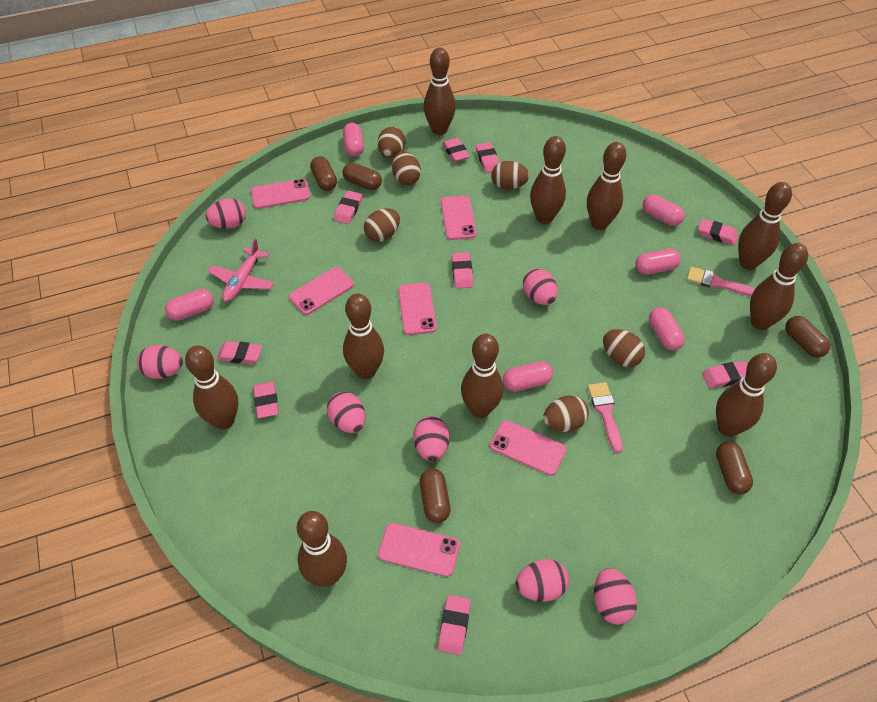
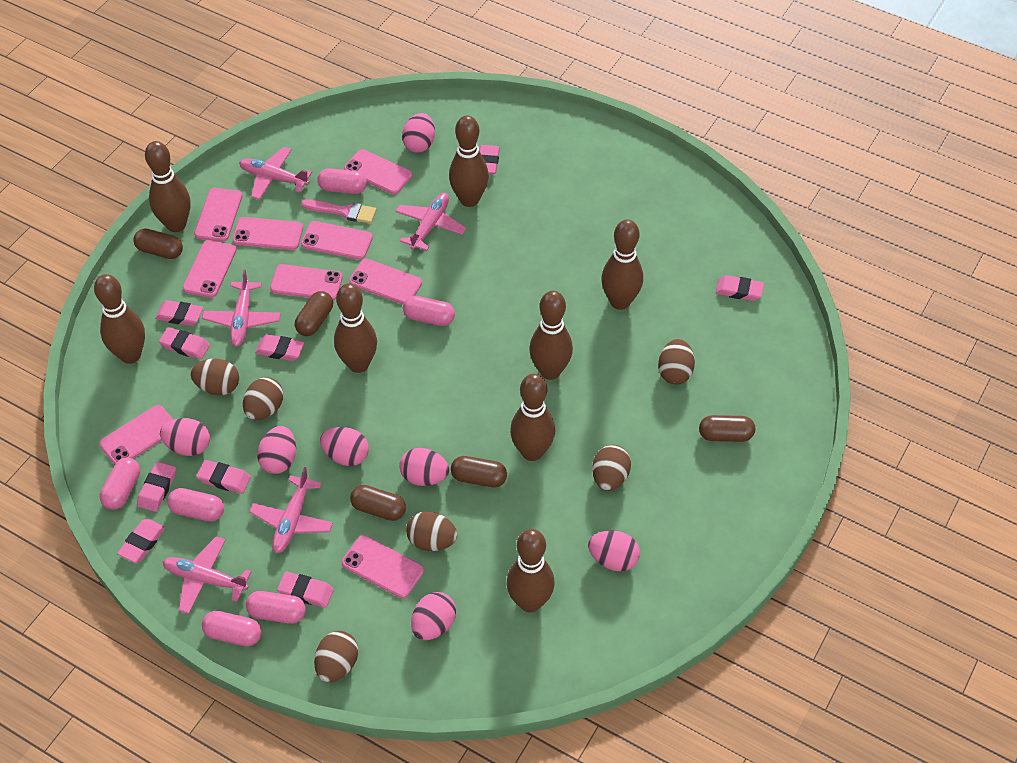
brown bowling pin: 10 -> 8
pink brush: 2 -> 1
pink phone: 6 -> 9
pink plane: 1 -> 5

